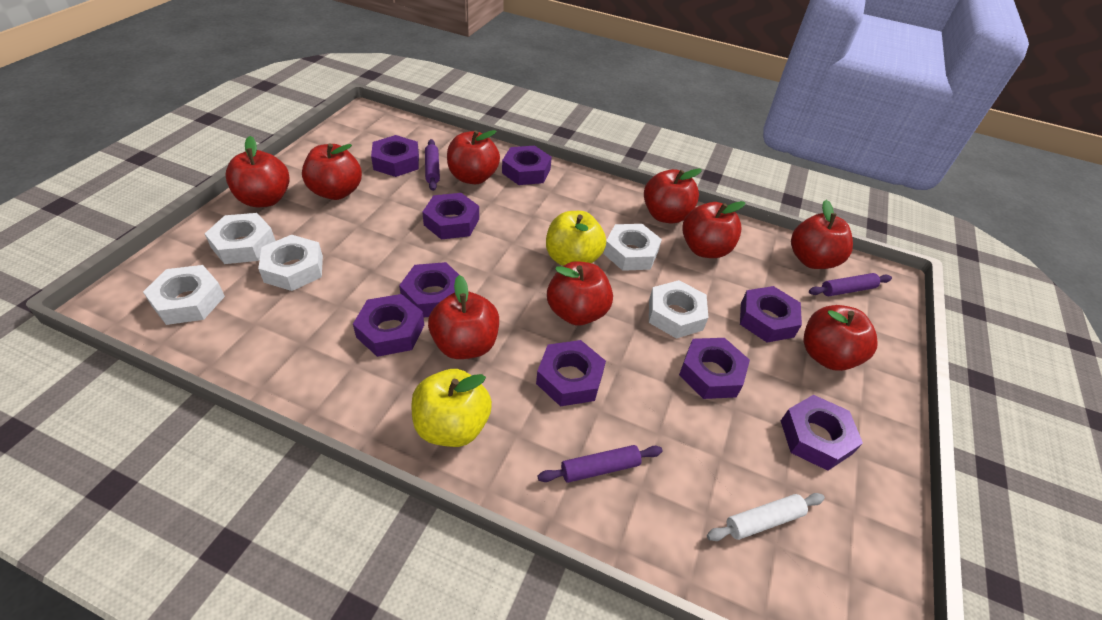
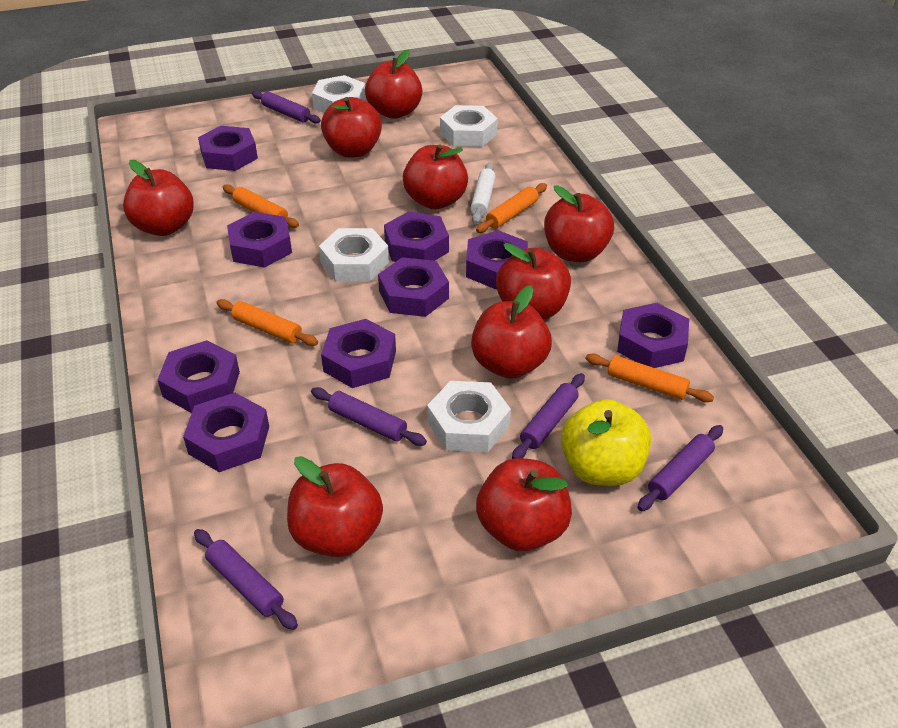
orange rolling pin: 0 -> 4
purple rolling pin: 3 -> 5
white nut: 5 -> 4
yellow apple: 2 -> 1

